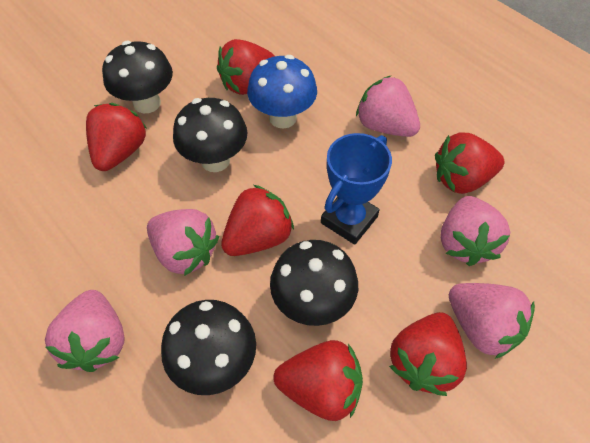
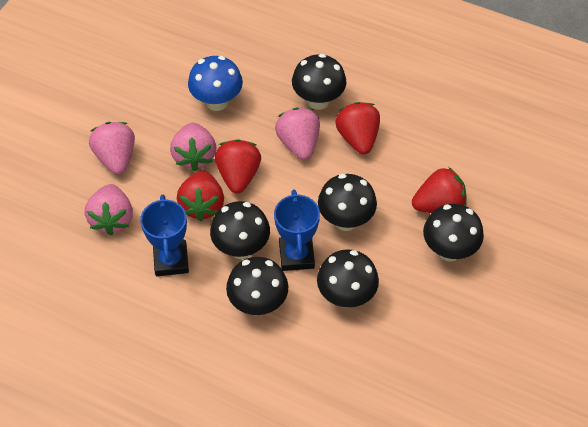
black mushroom: 4 -> 6
blue trophy: 1 -> 2
pink strawberry: 5 -> 4
red strawberry: 6 -> 4

